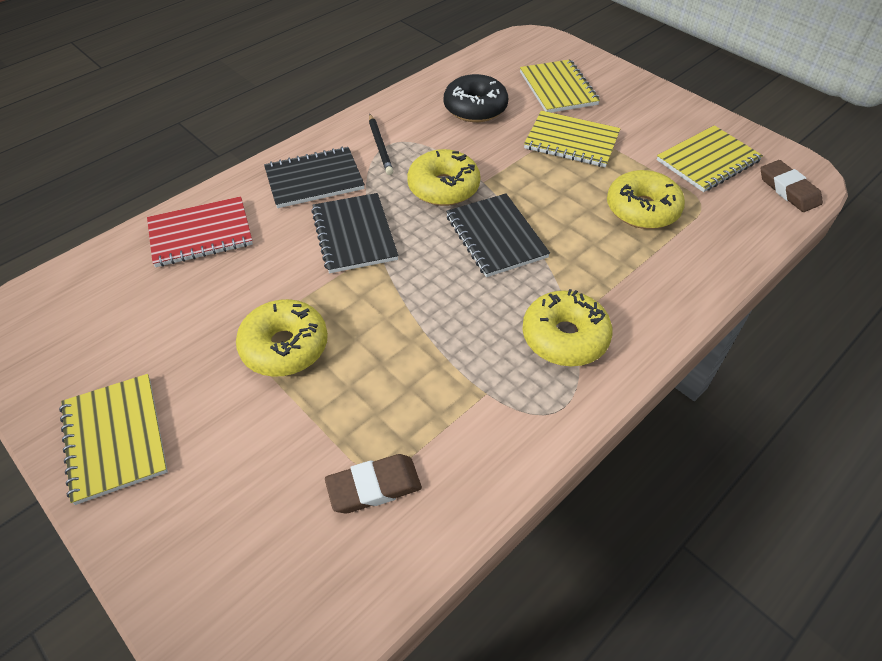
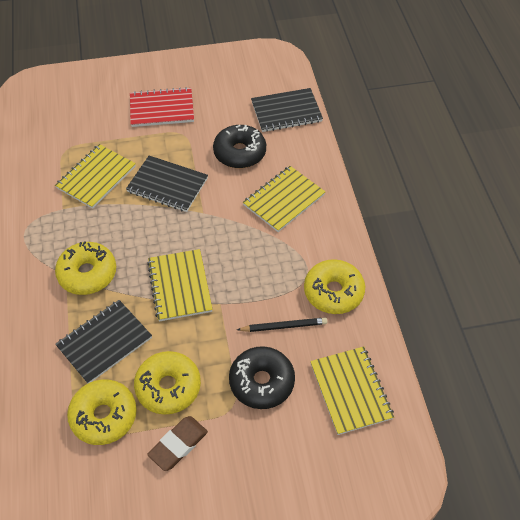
black donut: 1 -> 2
brown eraser: 2 -> 1

